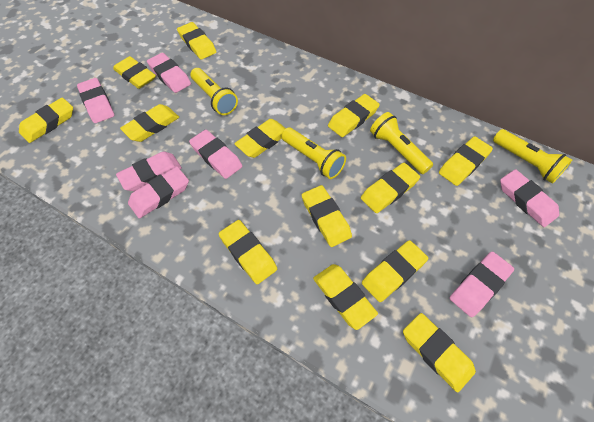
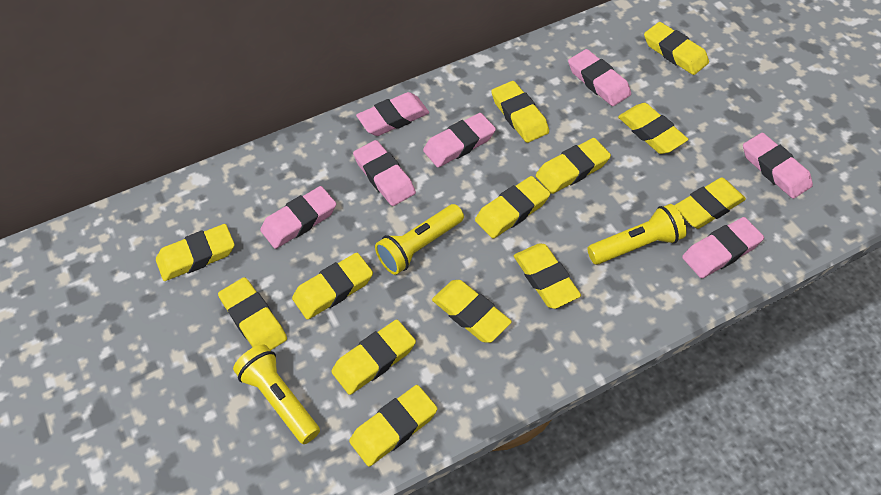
yellow flashlight: 4 -> 3

